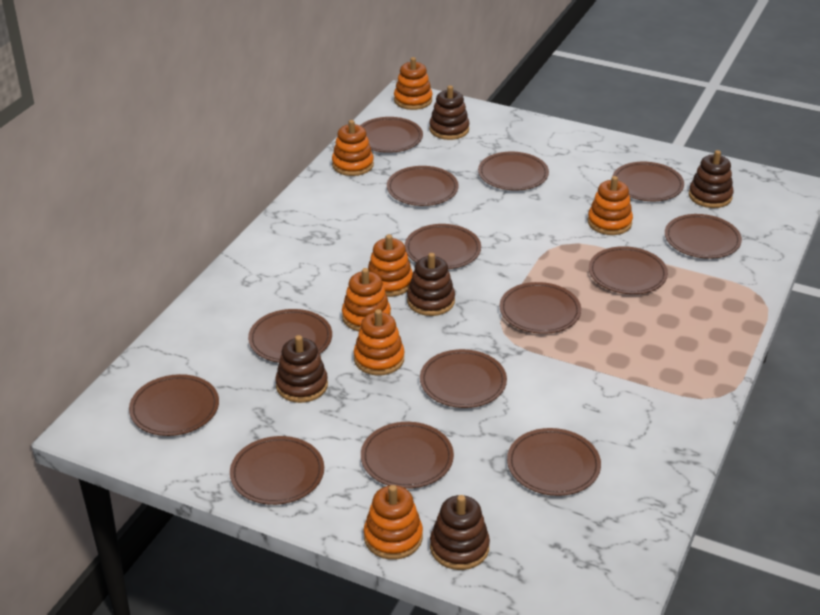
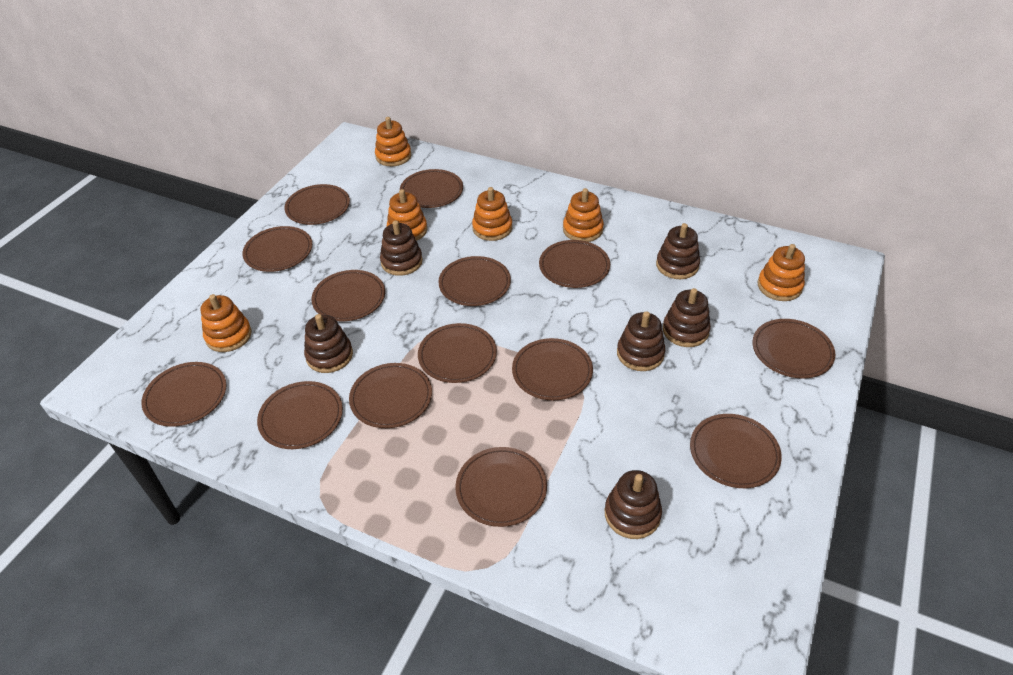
brown stacking toy: 5 -> 6
orange stacking toy: 7 -> 6

